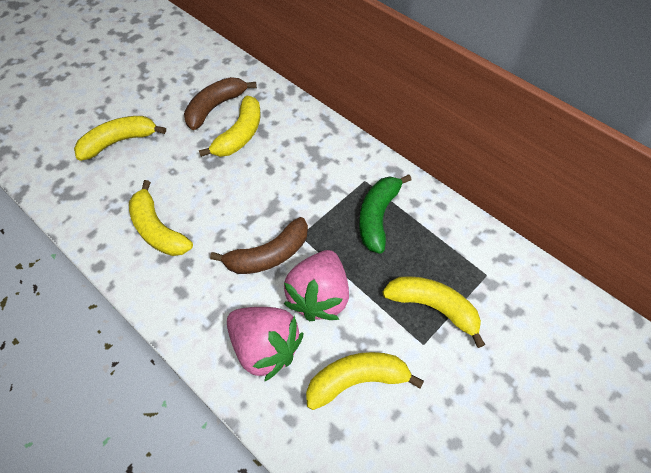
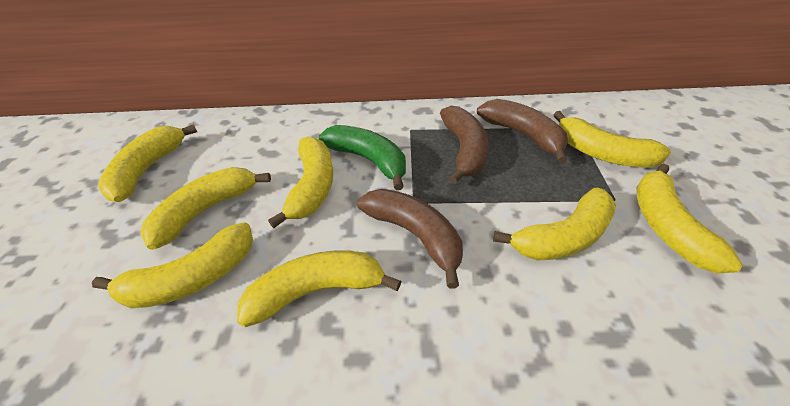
brown banana: 2 -> 3
pink strawberry: 2 -> 0
yellow banana: 5 -> 8

